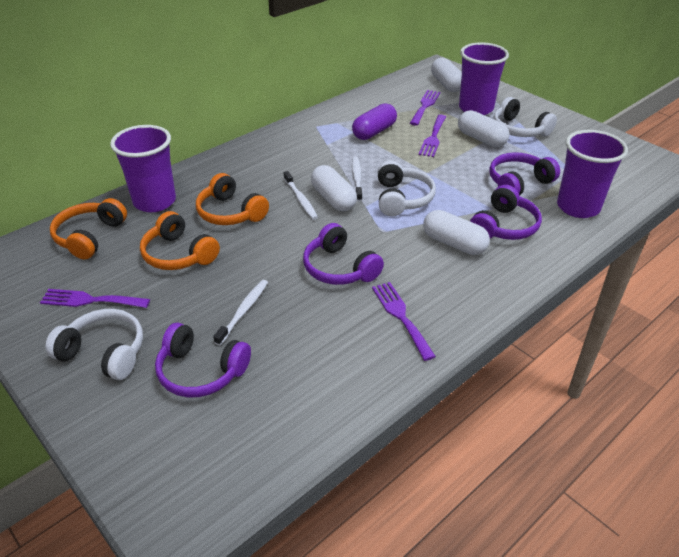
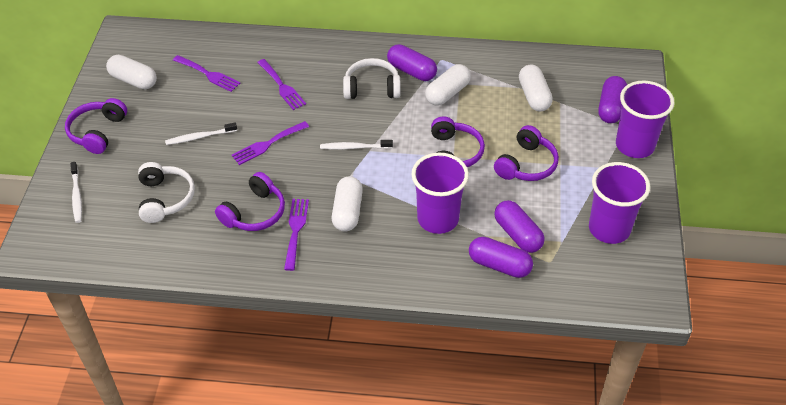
orange headphones: 3 -> 0
purple capsule: 1 -> 4
white headphones: 3 -> 2

